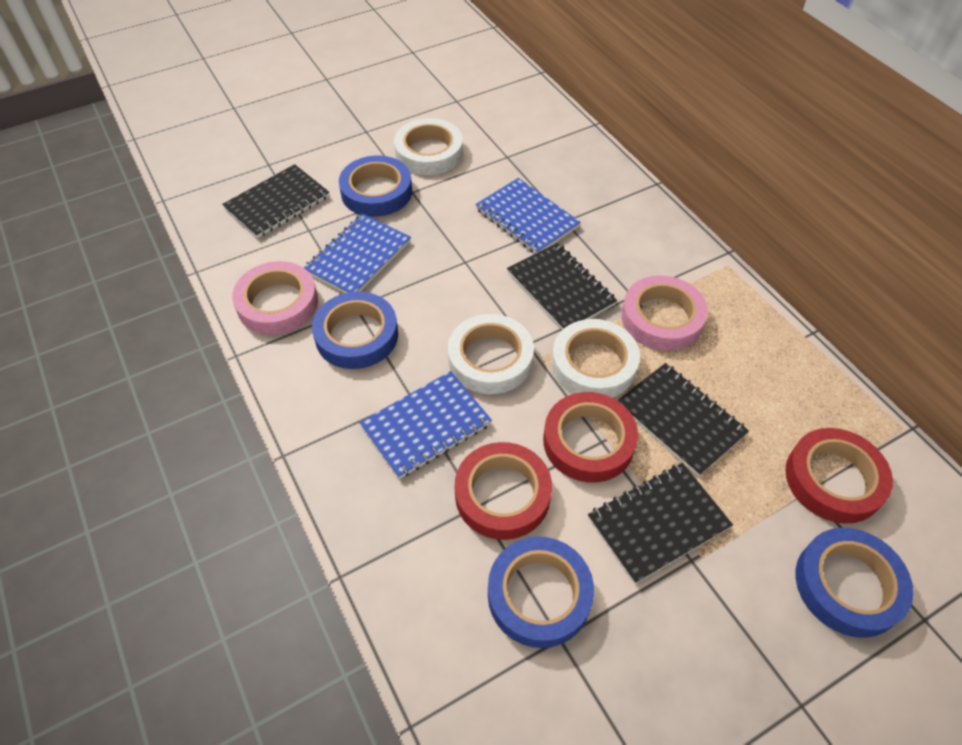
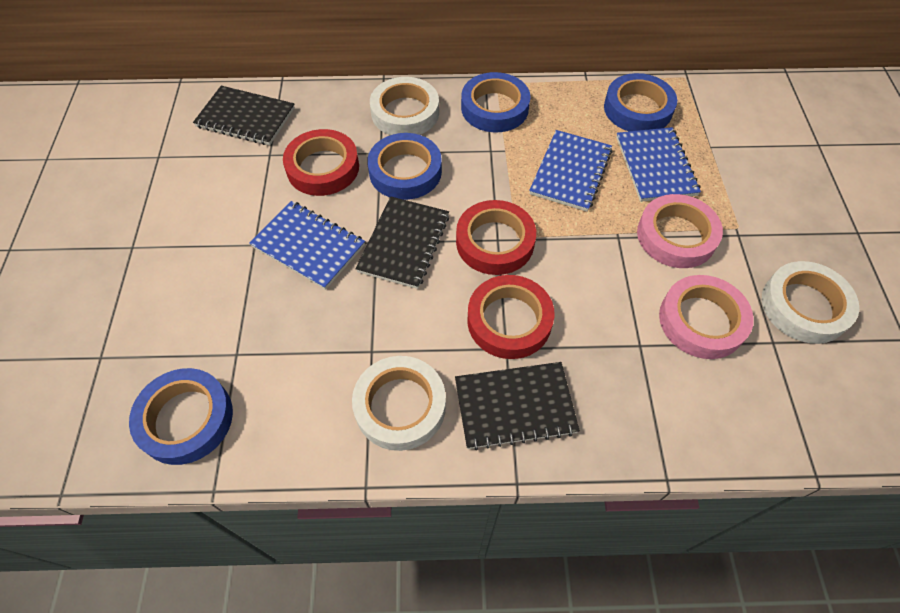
black notebook: 4 -> 3

